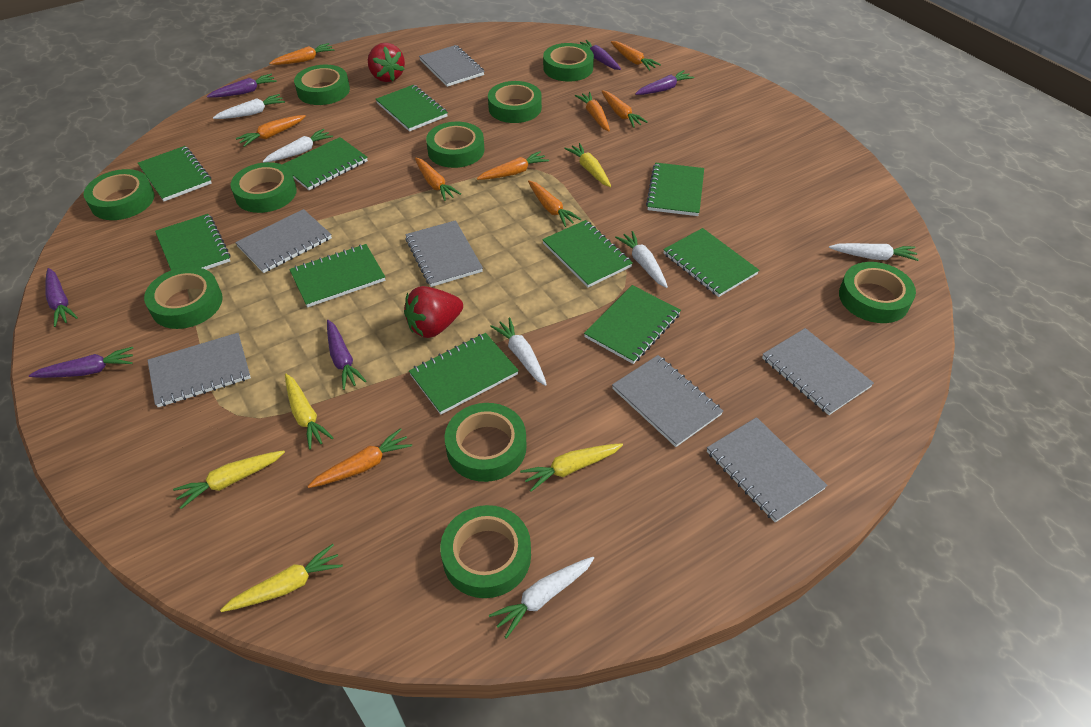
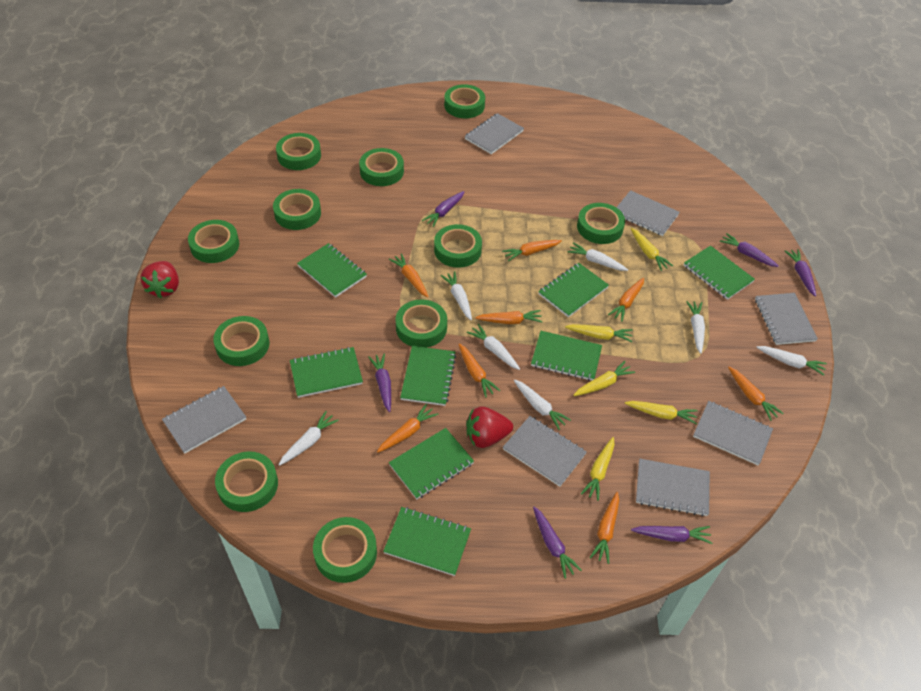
green notebook: 10 -> 8
green tape: 10 -> 11
orange carrot: 9 -> 8
white carrot: 6 -> 7

